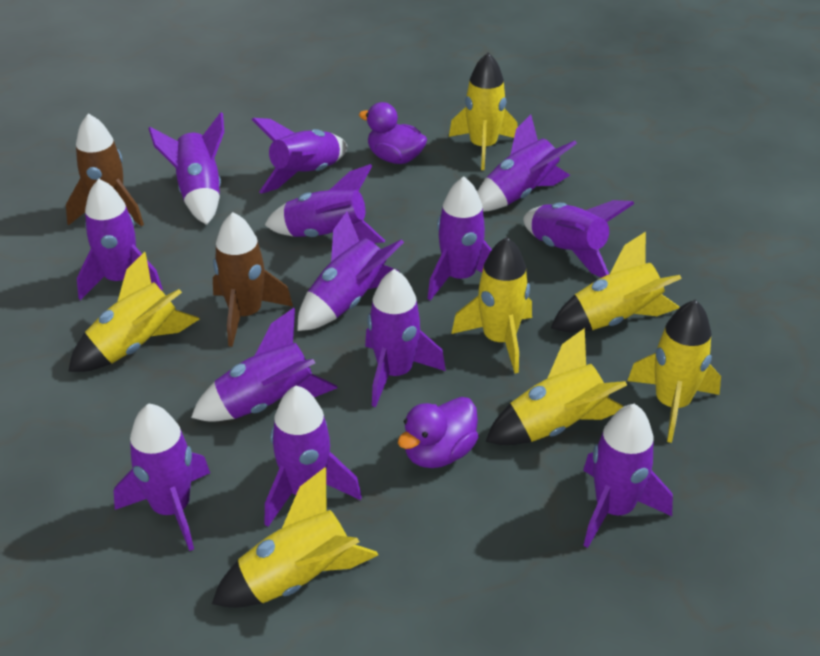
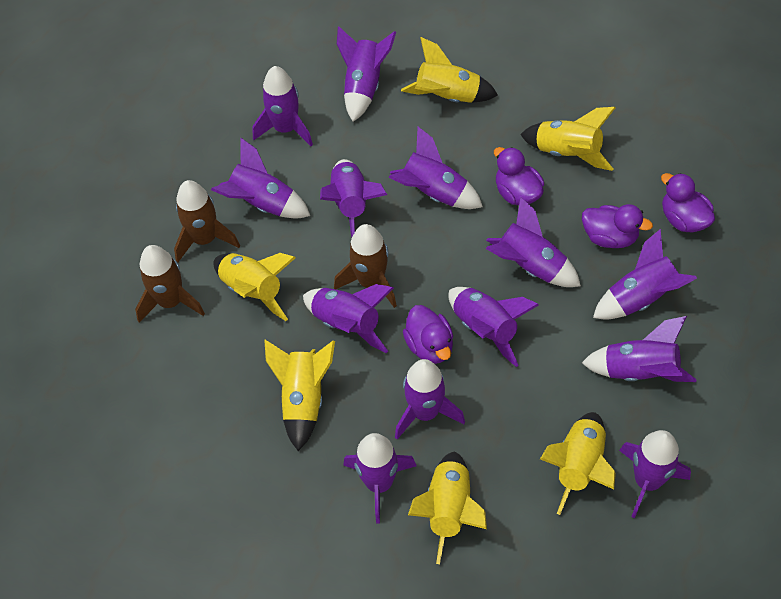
brown rocket: 2 -> 3
purple duck: 2 -> 4
yellow rocket: 7 -> 6

